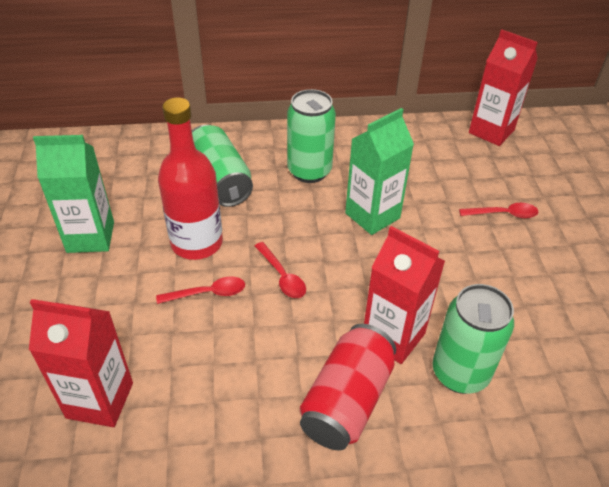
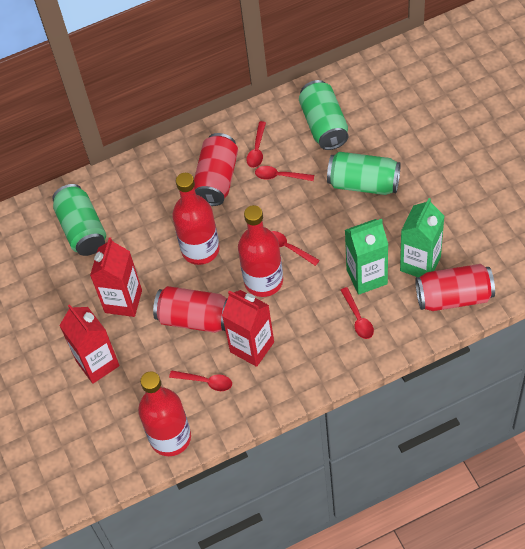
red bottle: 1 -> 3
red can: 1 -> 3
red spoon: 3 -> 5

